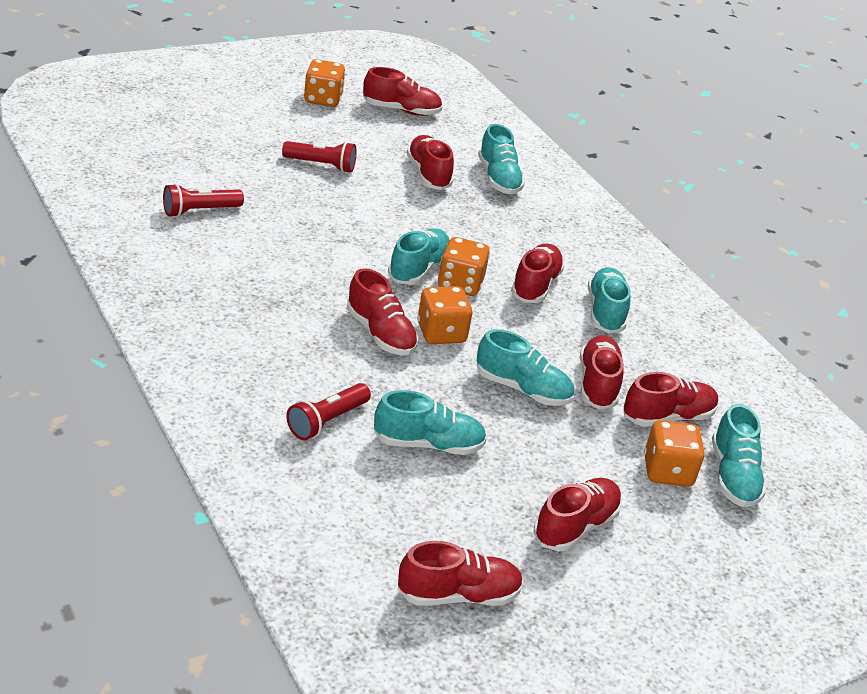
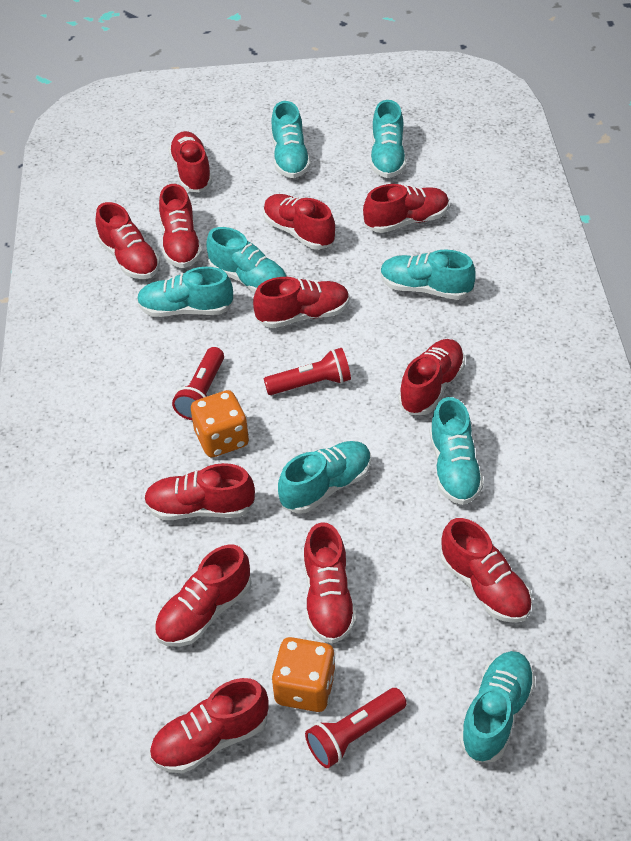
orange dice: 4 -> 2
red shoe: 8 -> 12
turquoise shoe: 6 -> 8

